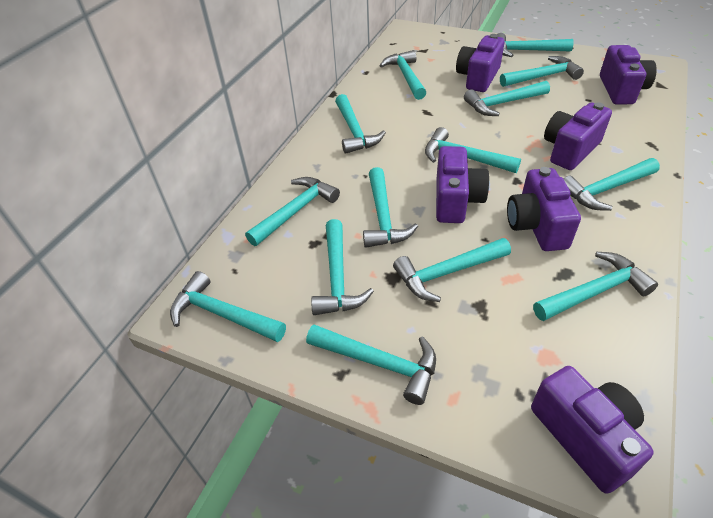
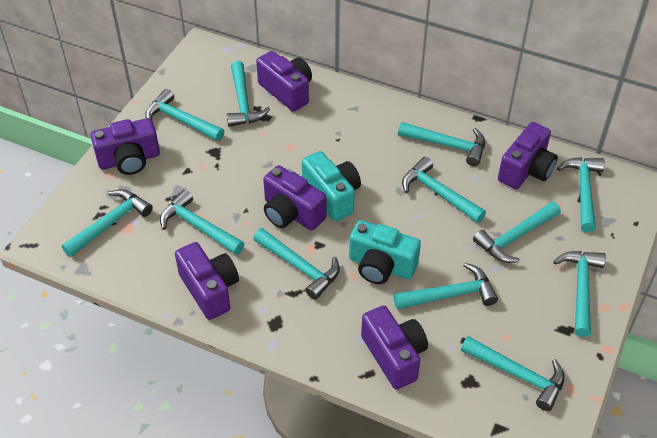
turquoise camera: 0 -> 2
turquoise hammer: 14 -> 12

